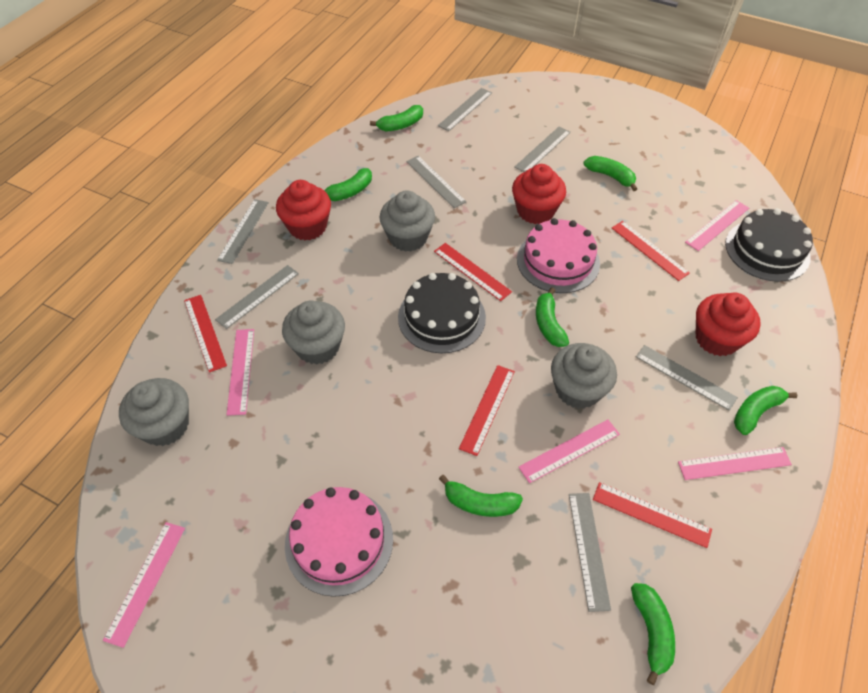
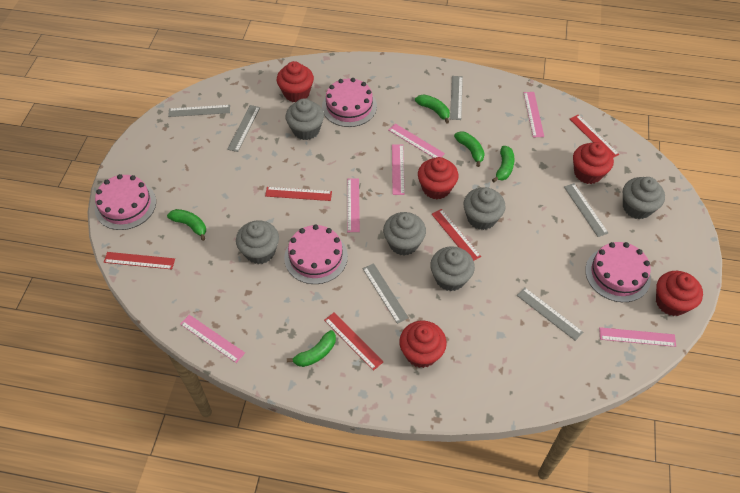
black cake: 2 -> 0
green banana: 7 -> 5
grey cupcake: 4 -> 6
grey ruler: 7 -> 6
pink cake: 2 -> 4
pink ruler: 5 -> 6
red cupcake: 3 -> 5

